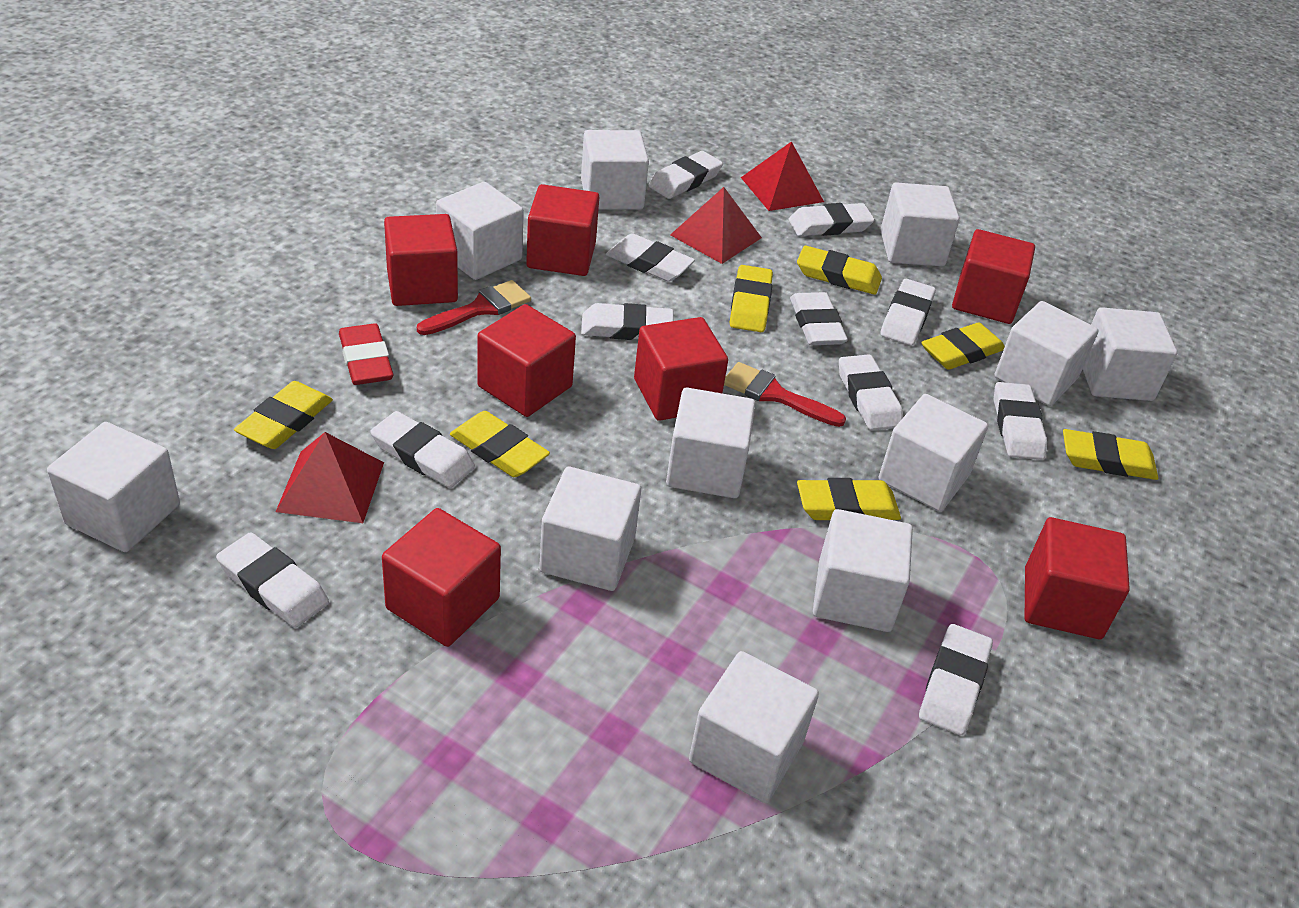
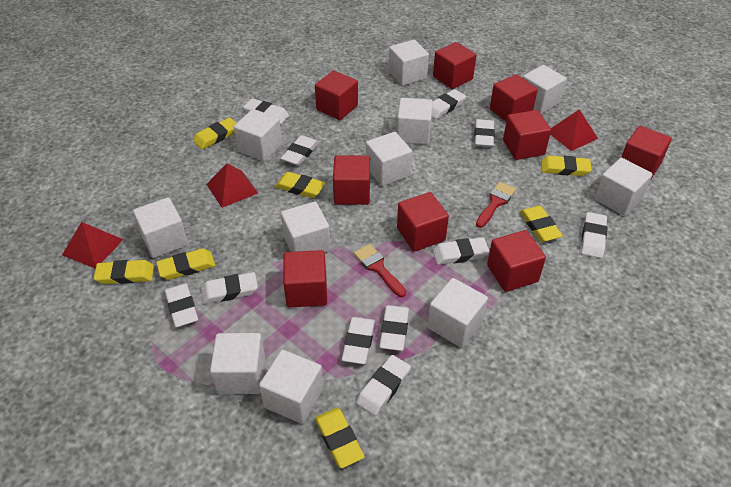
red cube: 7 -> 9
red eraser: 1 -> 0

